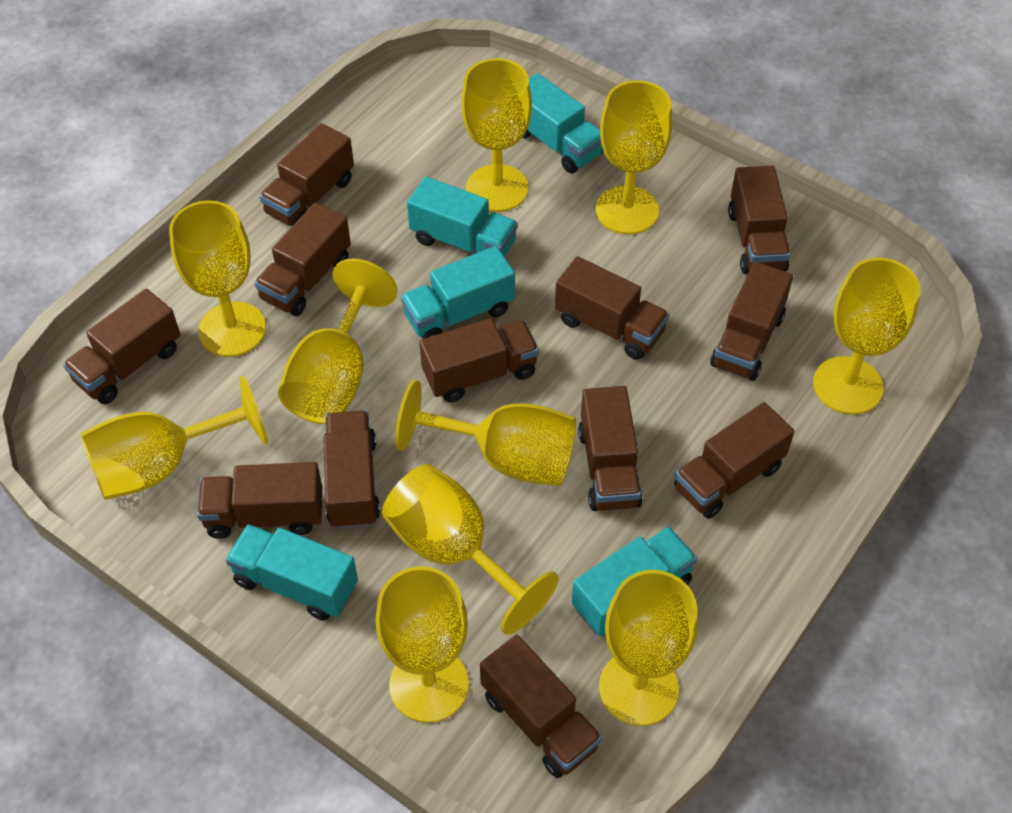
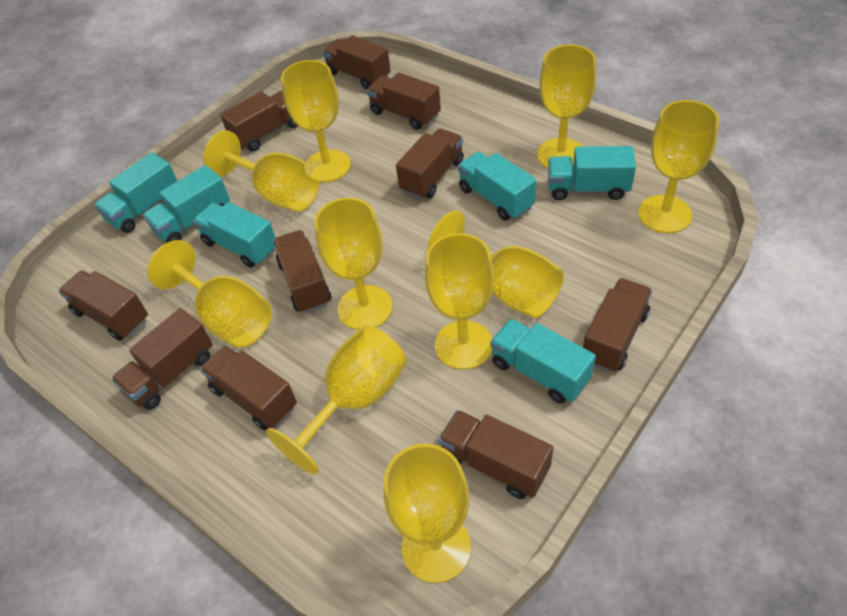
brown truck: 12 -> 10
turquoise truck: 5 -> 6

